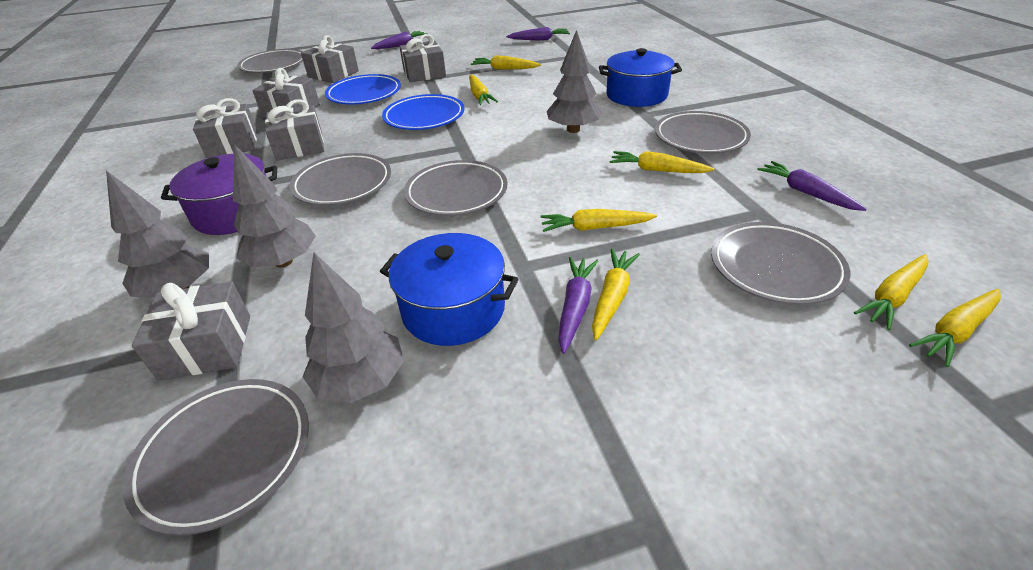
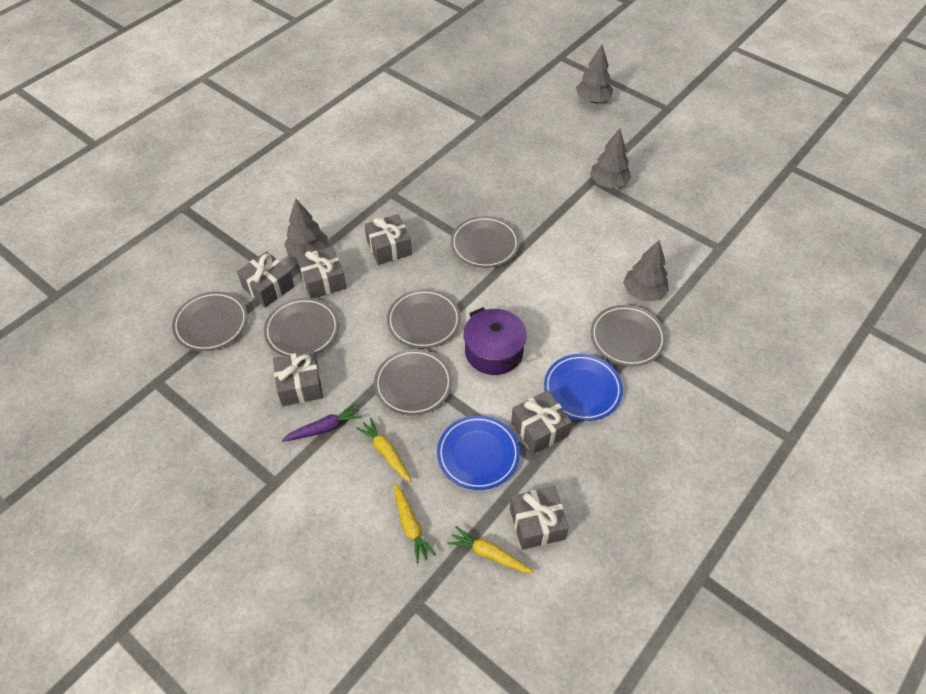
blue pot: 2 -> 0
purple carrot: 4 -> 1
yellow carrot: 7 -> 3

